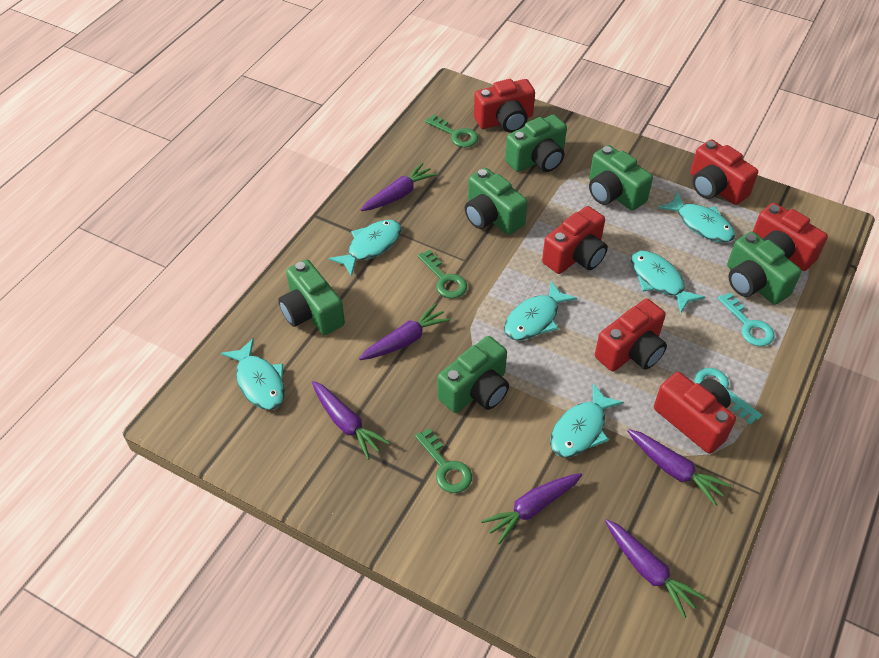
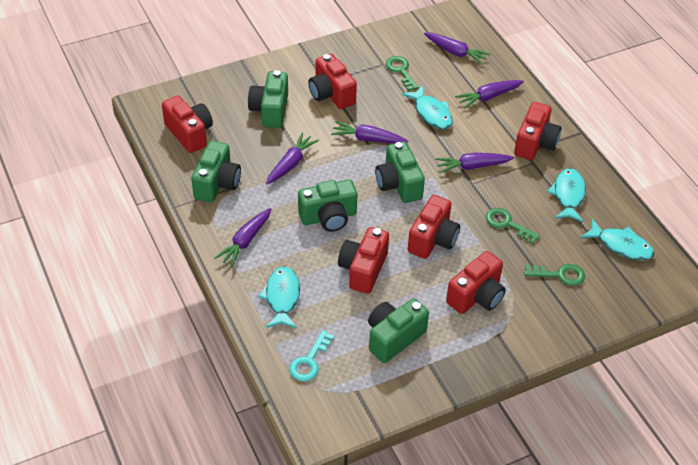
green camera: 6 -> 5
turquoise fish: 6 -> 4
turquoise key: 2 -> 1

